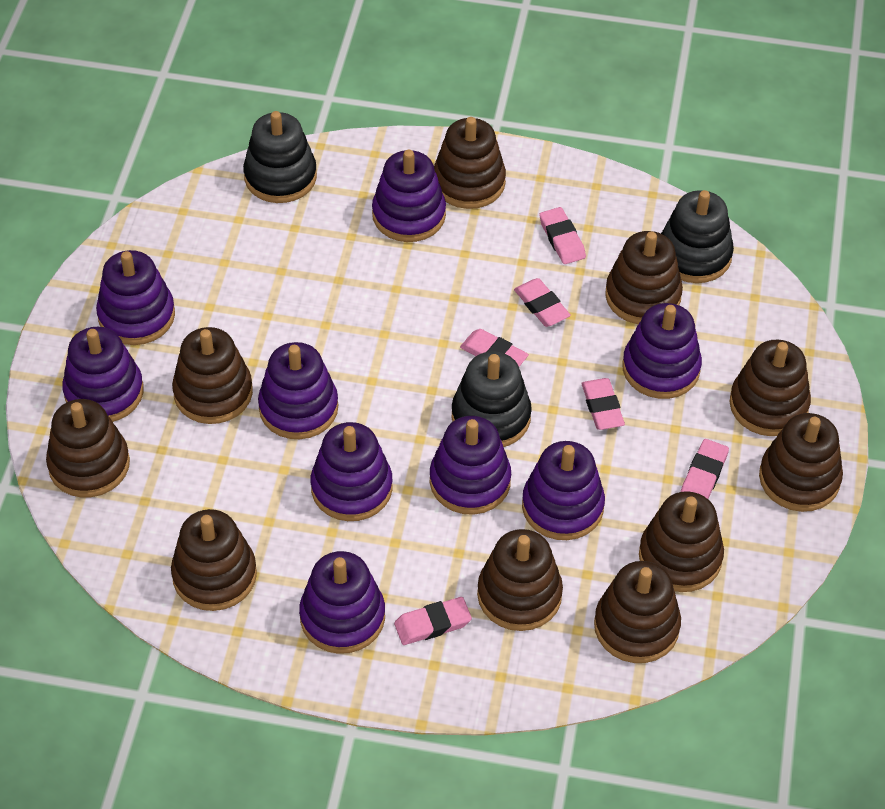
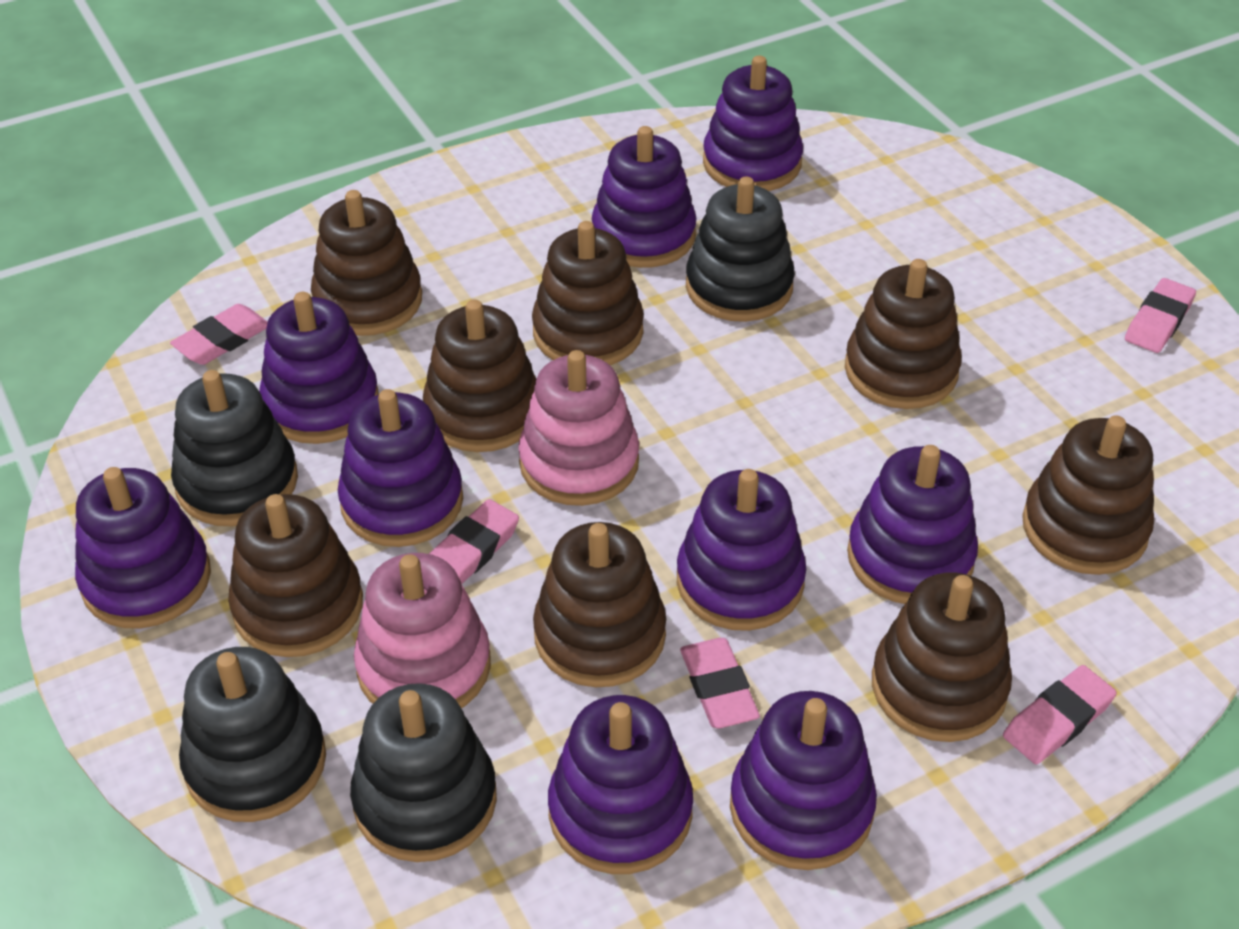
black stacking toy: 3 -> 4
brown stacking toy: 10 -> 8
pink eraser: 6 -> 5
pink stacking toy: 0 -> 2

